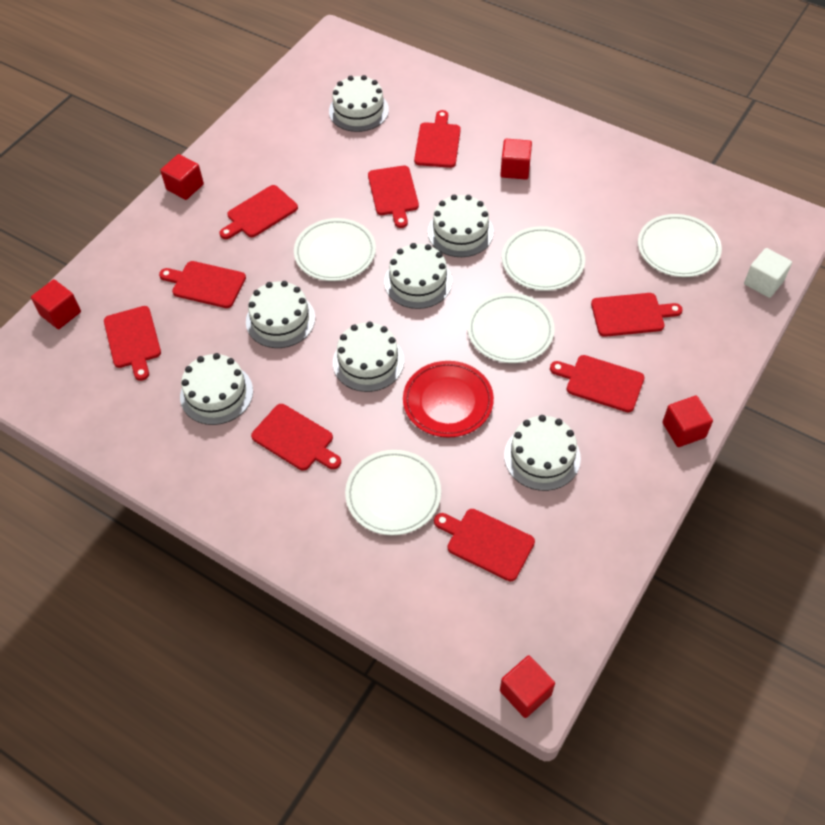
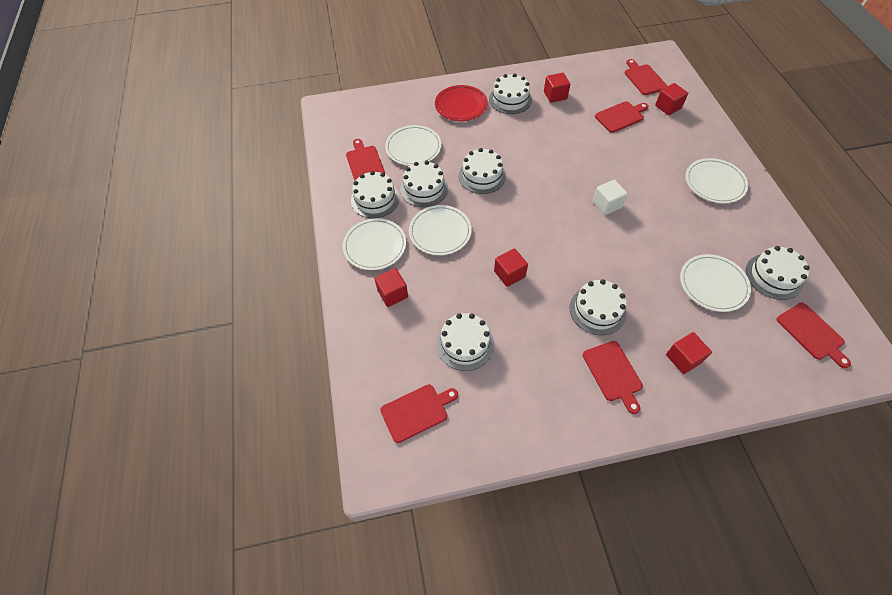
red cutting board: 9 -> 6

